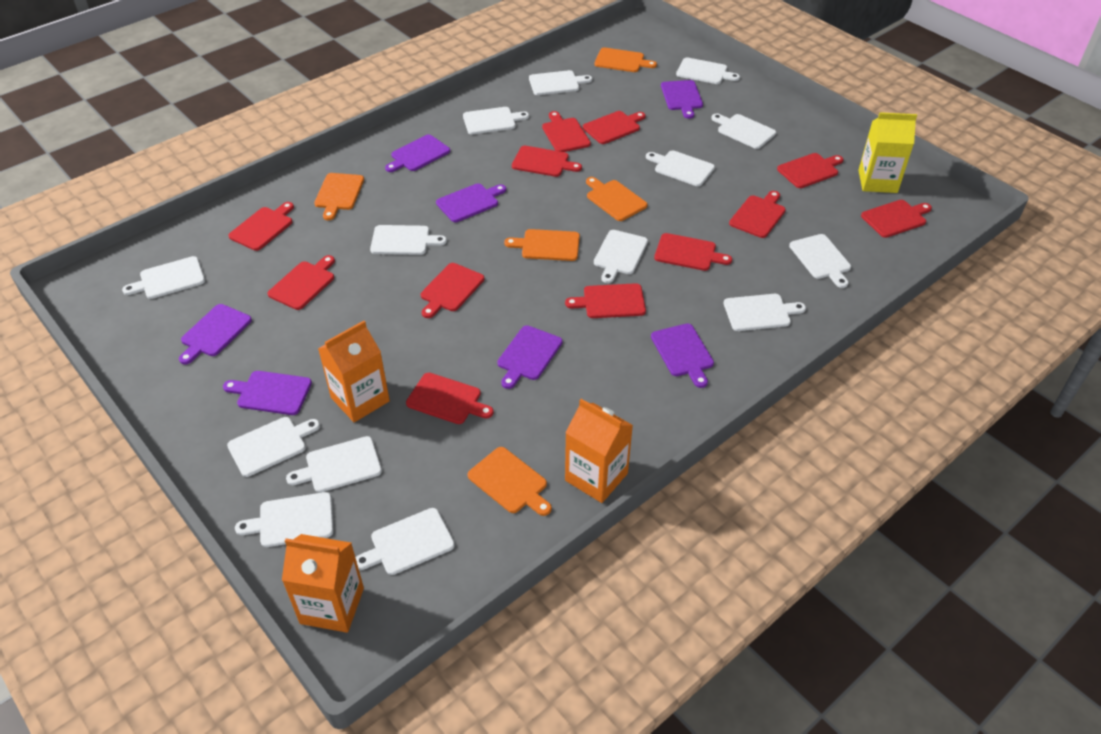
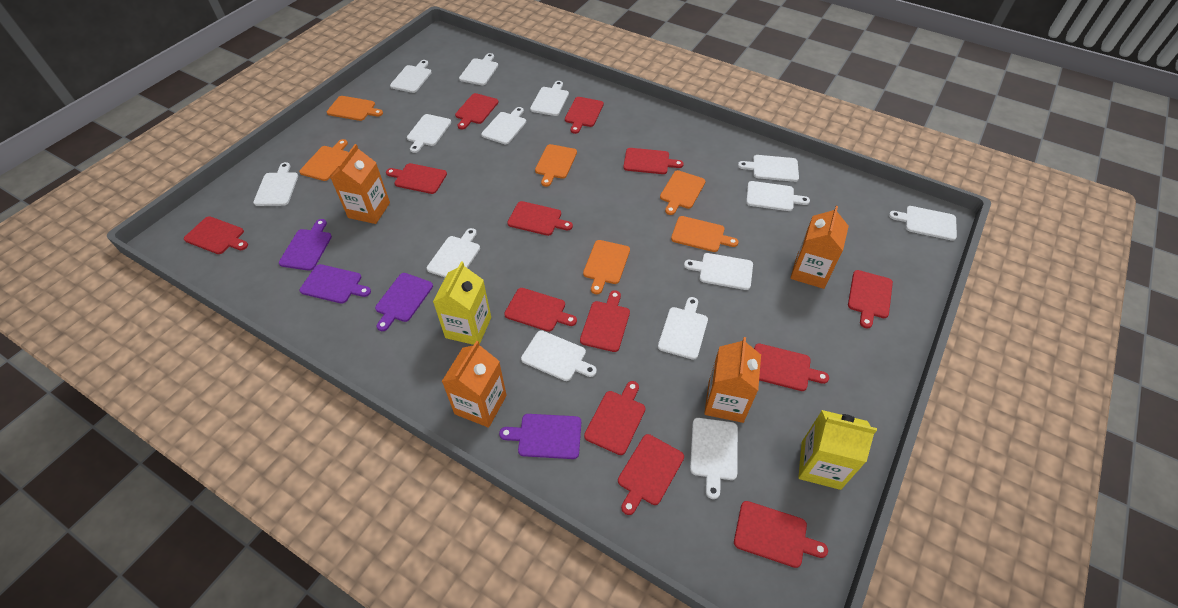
orange carton: 3 -> 4
orange cutting board: 5 -> 6
purple cutting board: 7 -> 4
red cutting board: 12 -> 13
yellow carton: 1 -> 2

